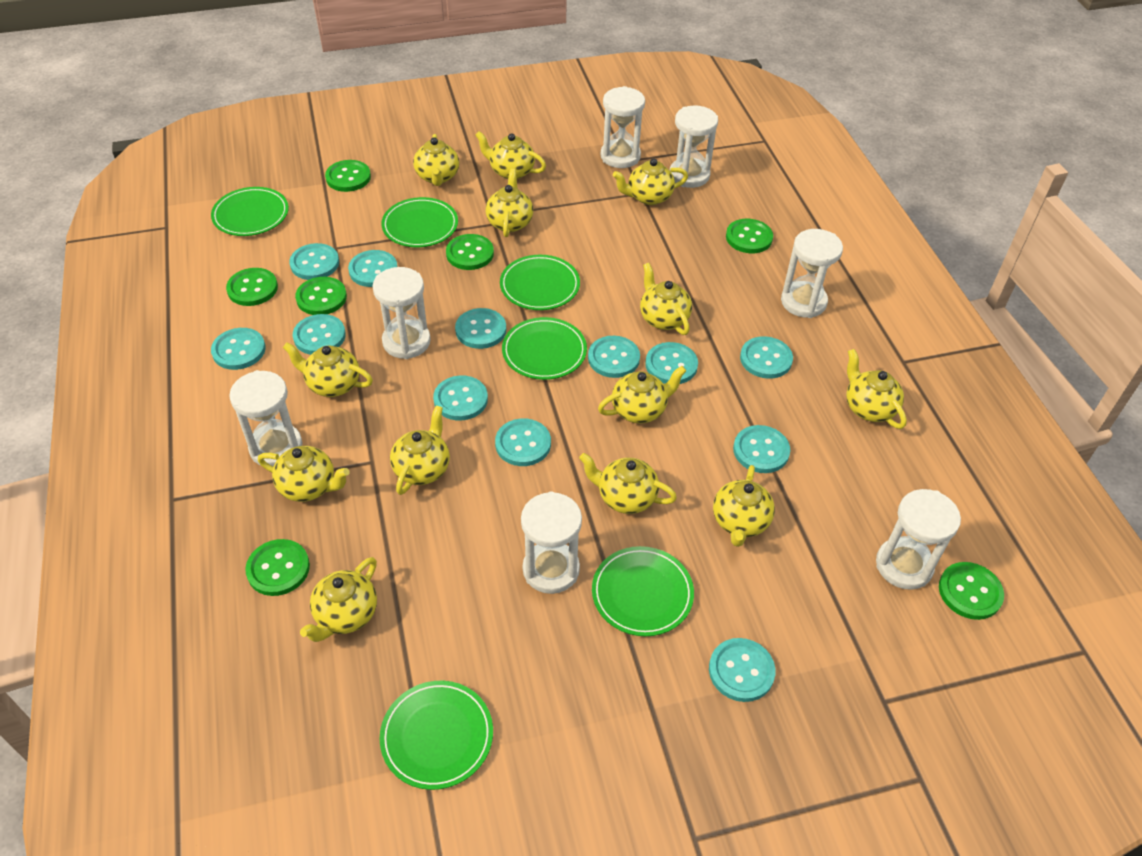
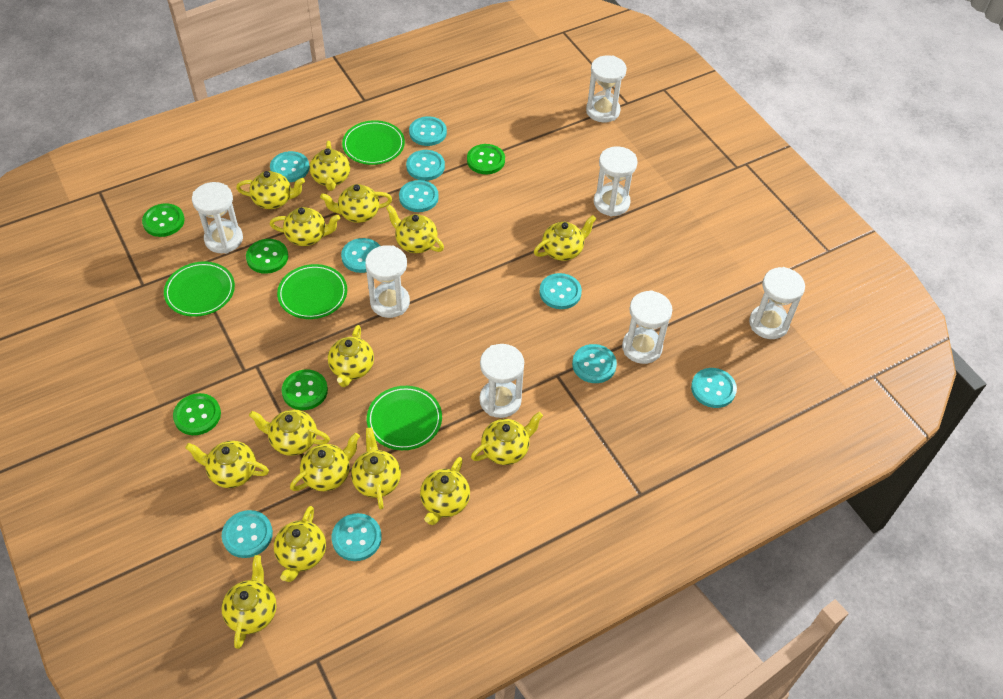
green button: 7 -> 5
green plate: 6 -> 4
turquoise button: 12 -> 10
yellow teapot: 13 -> 15

